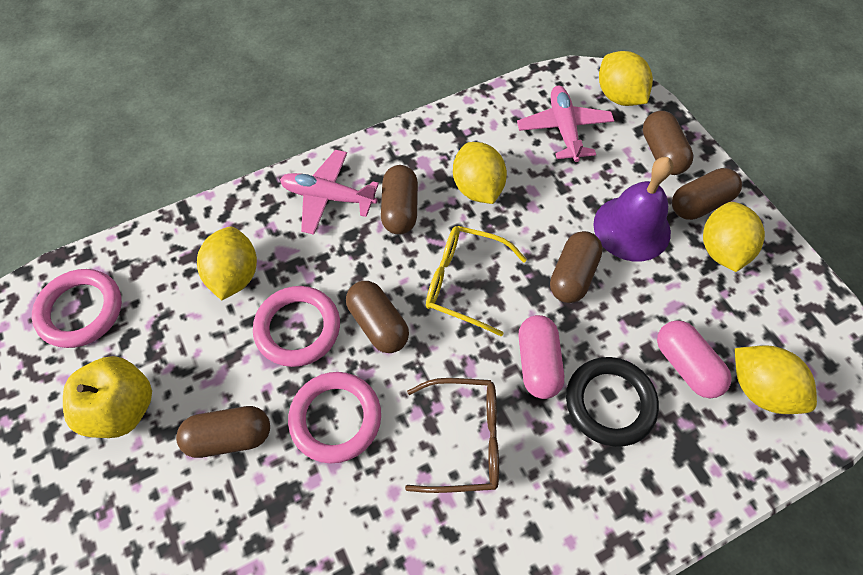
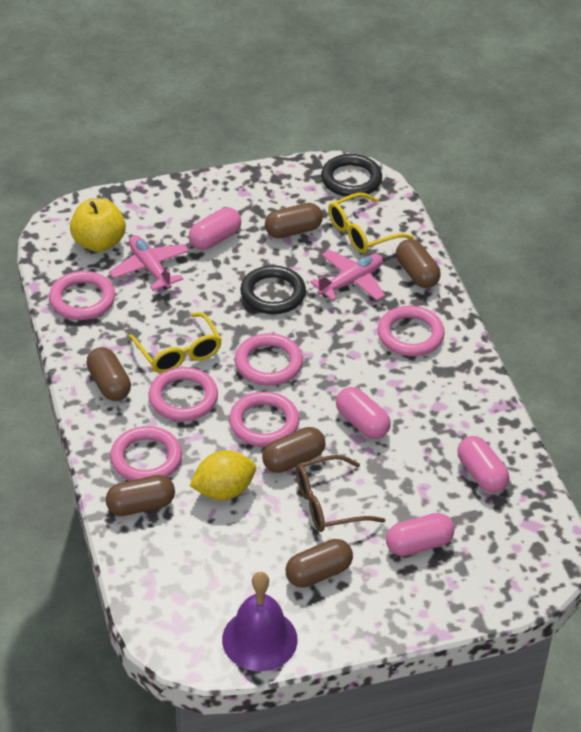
black ring: 1 -> 2
pink capsule: 2 -> 4
pink ring: 3 -> 6
yellow glasses: 1 -> 2
yellow lemon: 5 -> 1

